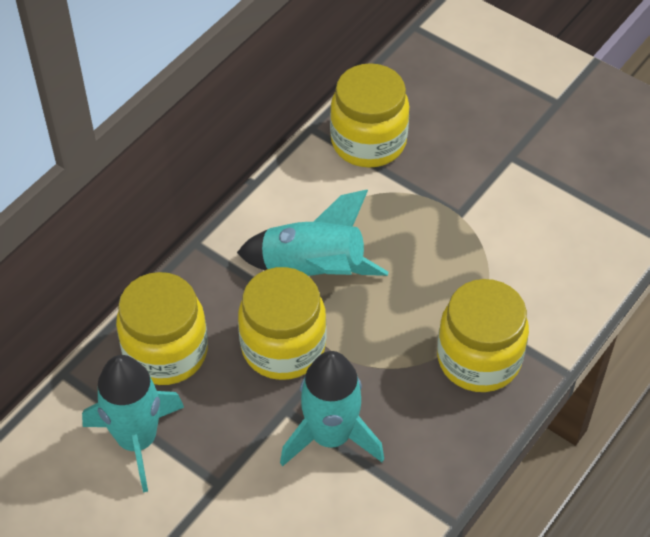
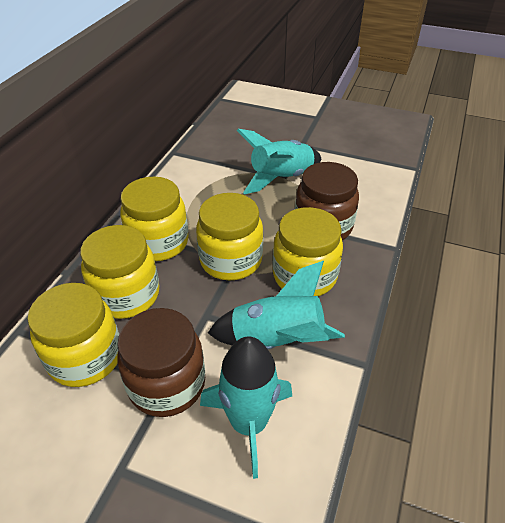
brown jar: 0 -> 2
yellow jar: 4 -> 5

